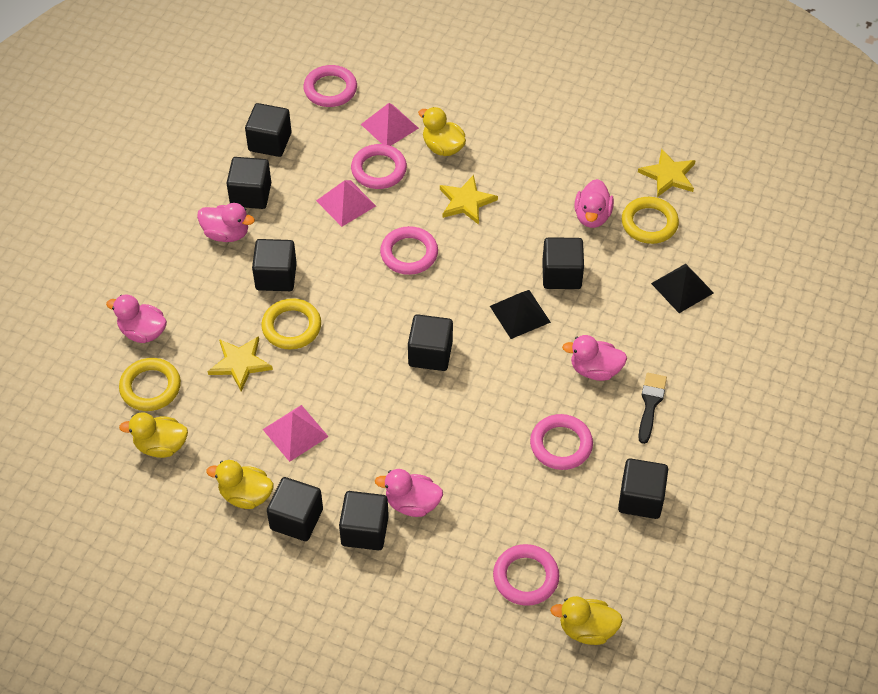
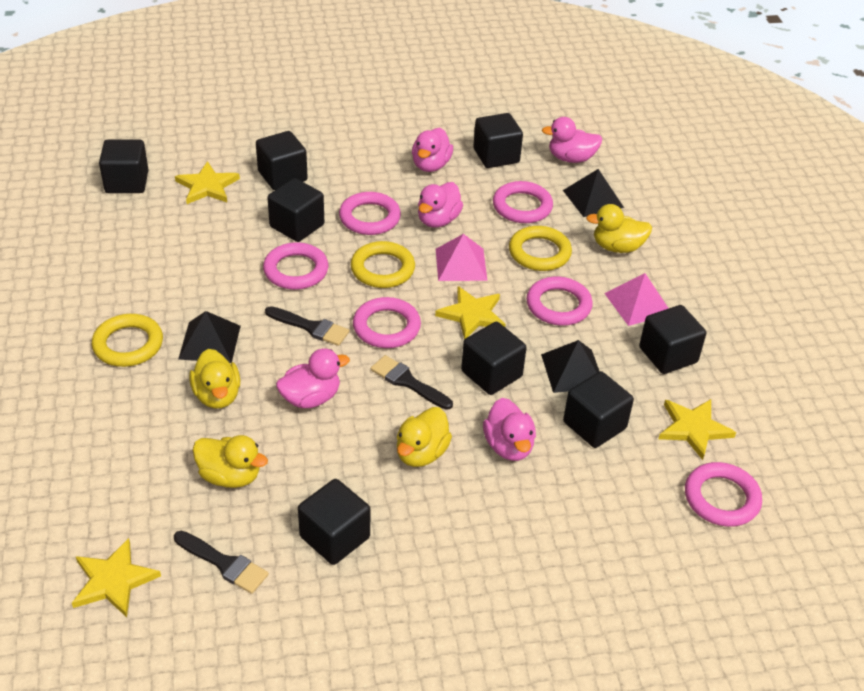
black brush: 1 -> 3
black pyramid: 2 -> 3
pink pyramid: 3 -> 2
pink ring: 5 -> 6
yellow star: 3 -> 4

